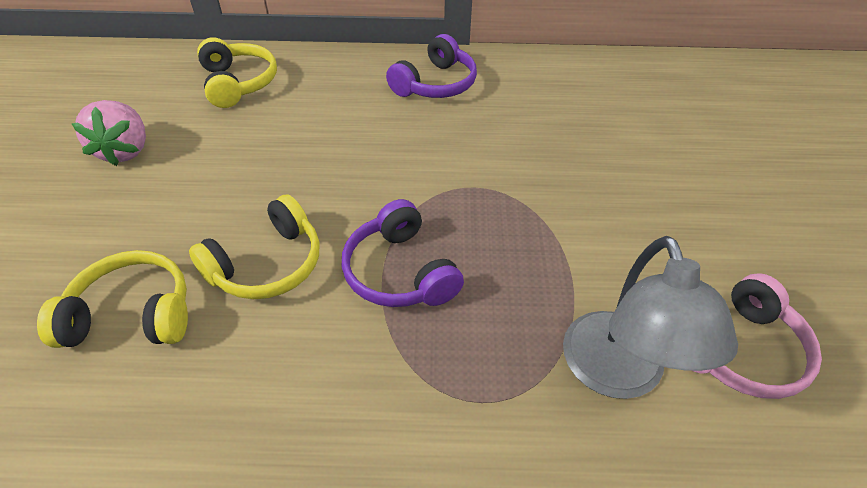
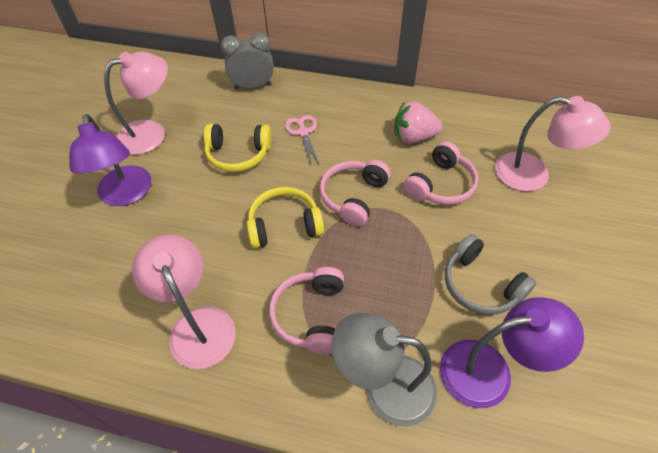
grey clock: 0 -> 1
grey headphones: 0 -> 1
pink headphones: 1 -> 3
pink lamp: 0 -> 3
pink scissors: 0 -> 1
purple headphones: 2 -> 0
purple lamp: 0 -> 2
yellow headphones: 3 -> 2

